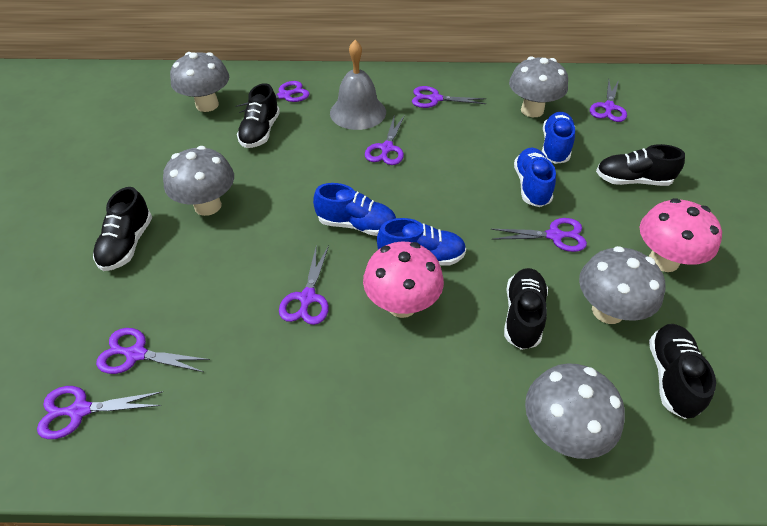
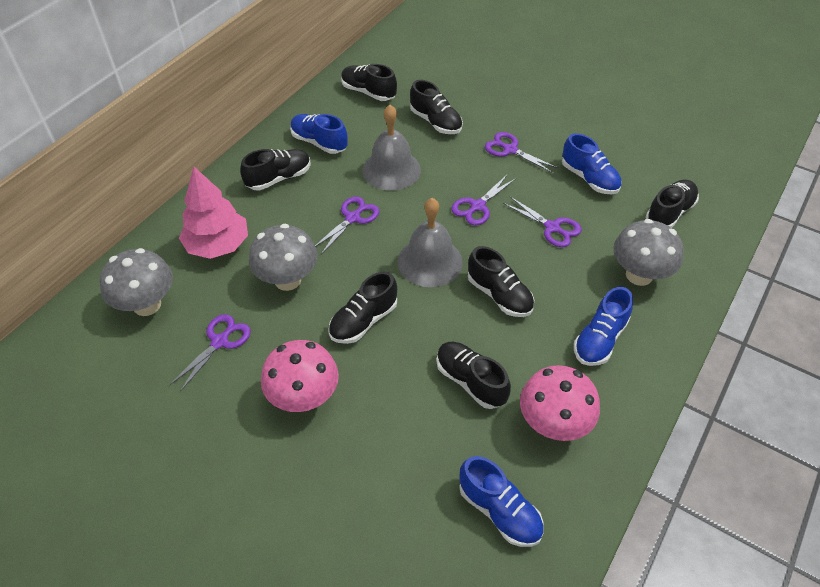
black shoe: 5 -> 7
grey bell: 1 -> 2
grey mushroom: 5 -> 3
pink tree: 0 -> 1
purple scissors: 8 -> 5

